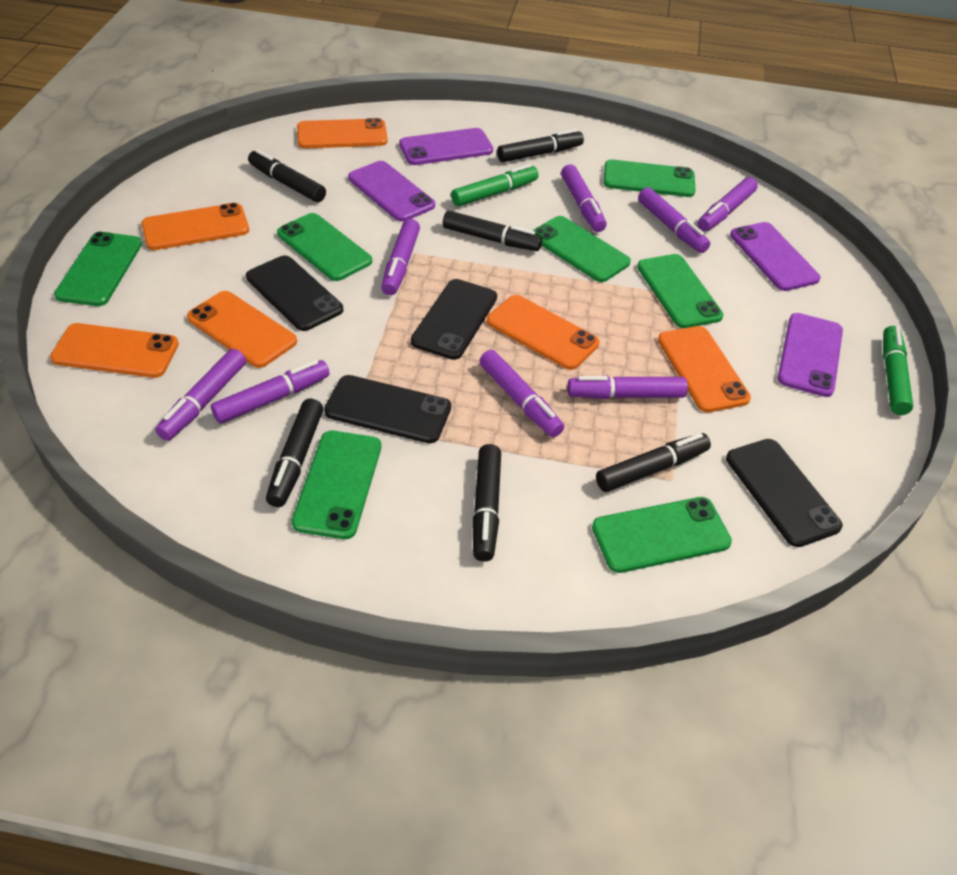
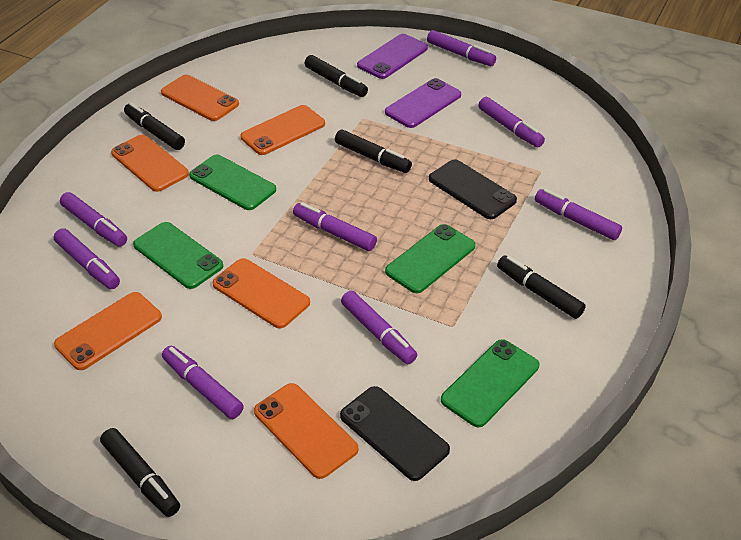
black marker: 6 -> 5
black phone: 4 -> 2
green marker: 2 -> 0
green phone: 7 -> 4
purple phone: 4 -> 2

